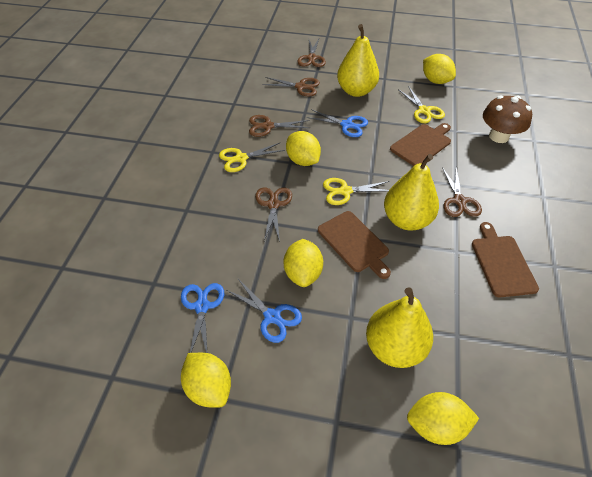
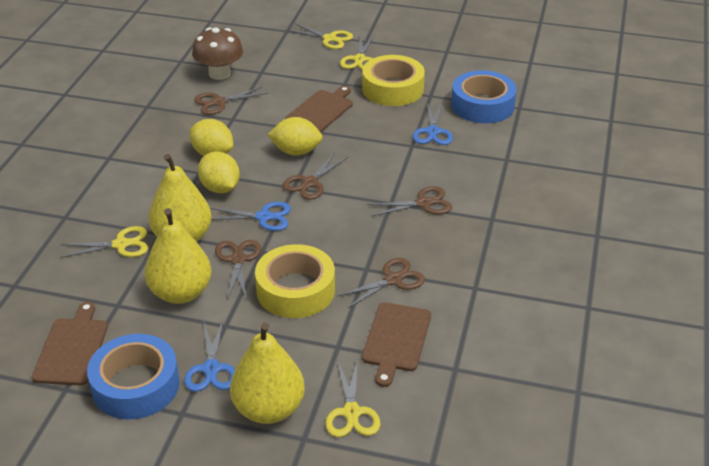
blue tape: 0 -> 2
yellow lemon: 5 -> 3
yellow scissors: 3 -> 4
yellow tape: 0 -> 2

